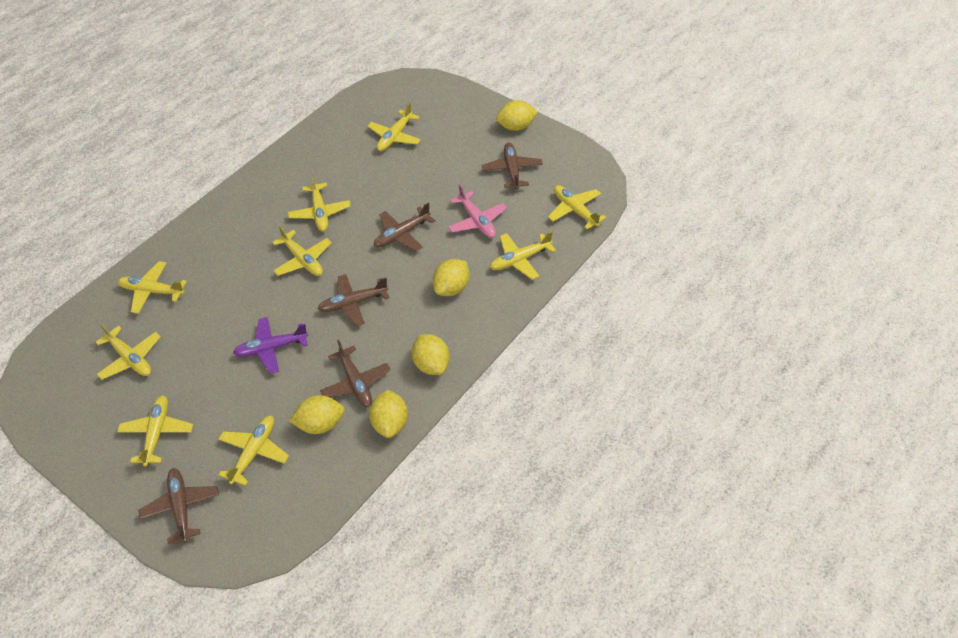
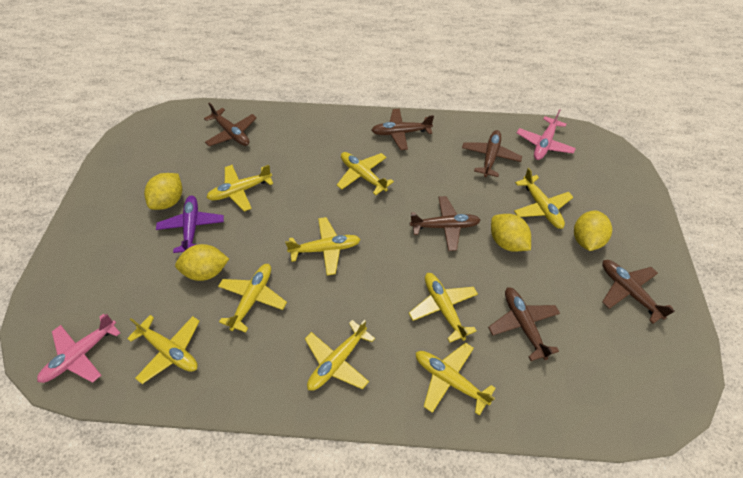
brown plane: 5 -> 6
pink plane: 1 -> 2
yellow lemon: 5 -> 4

